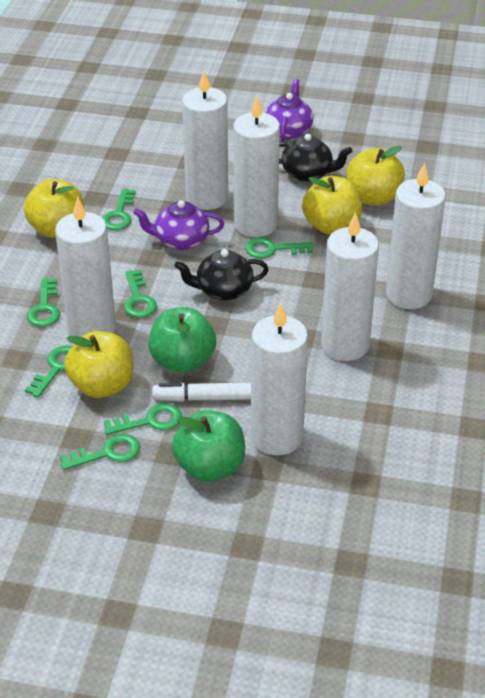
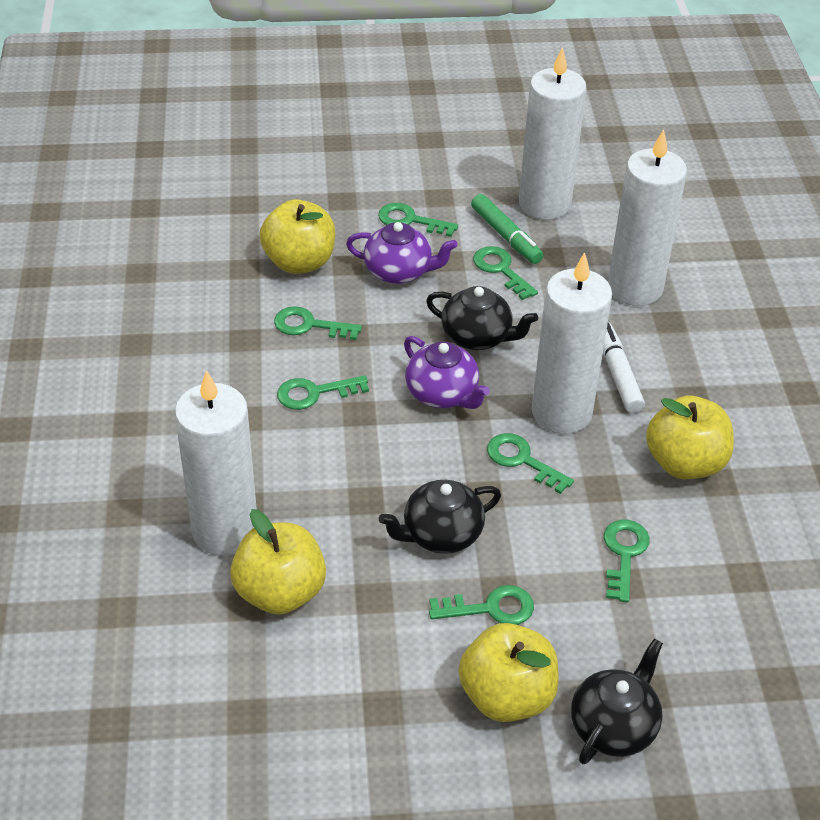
black teapot: 2 -> 3
green apple: 2 -> 0
green marker: 0 -> 1
white candle: 6 -> 4

